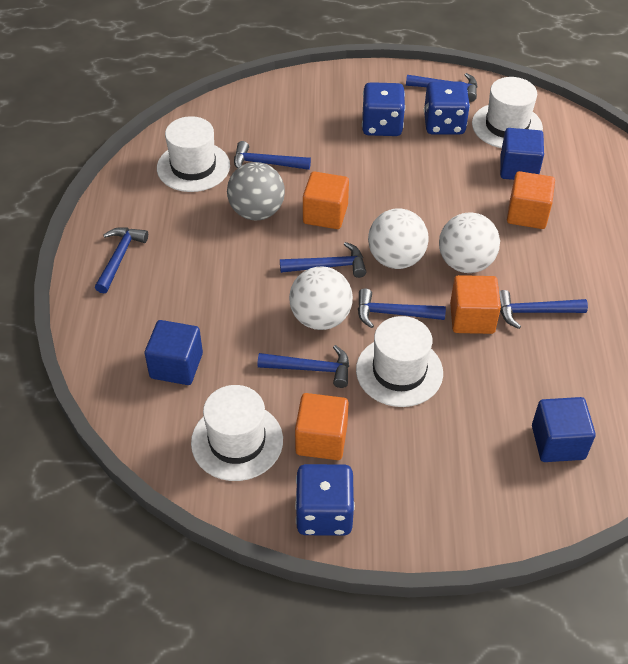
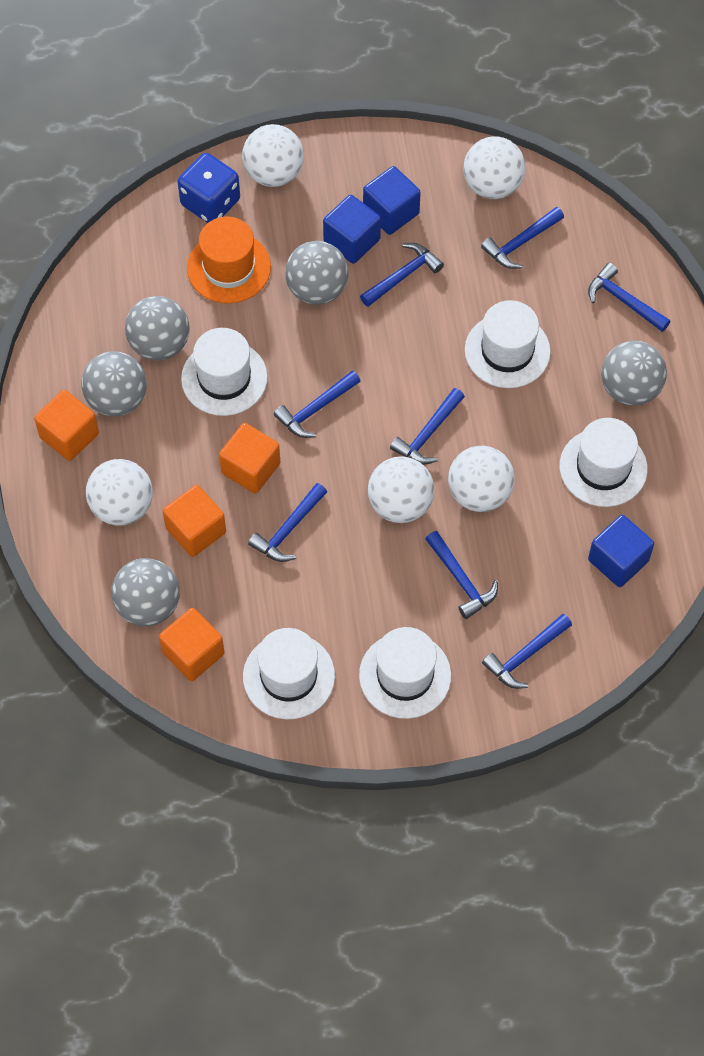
blue dice: 3 -> 1
blue hammer: 7 -> 8
grey ball: 1 -> 5
orange hat: 0 -> 1
white ball: 3 -> 5
white hat: 4 -> 5

